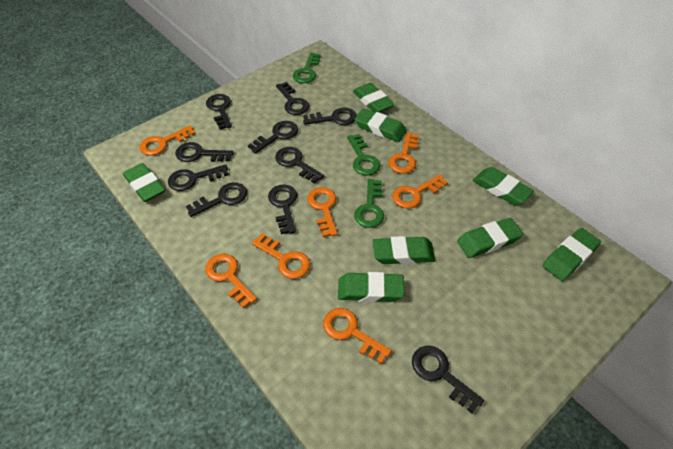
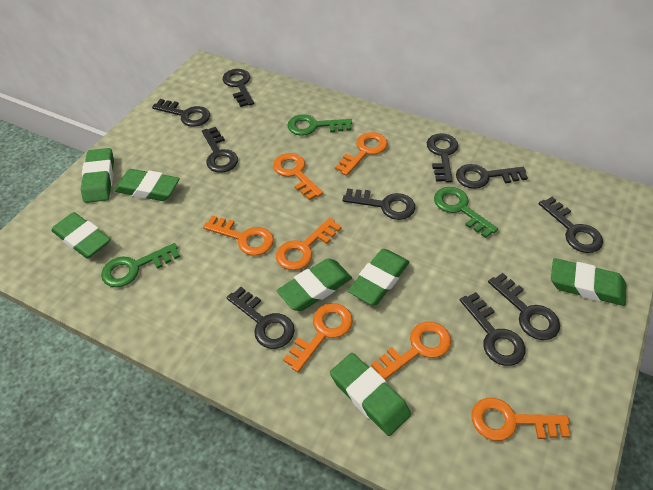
green eraser: 8 -> 7

